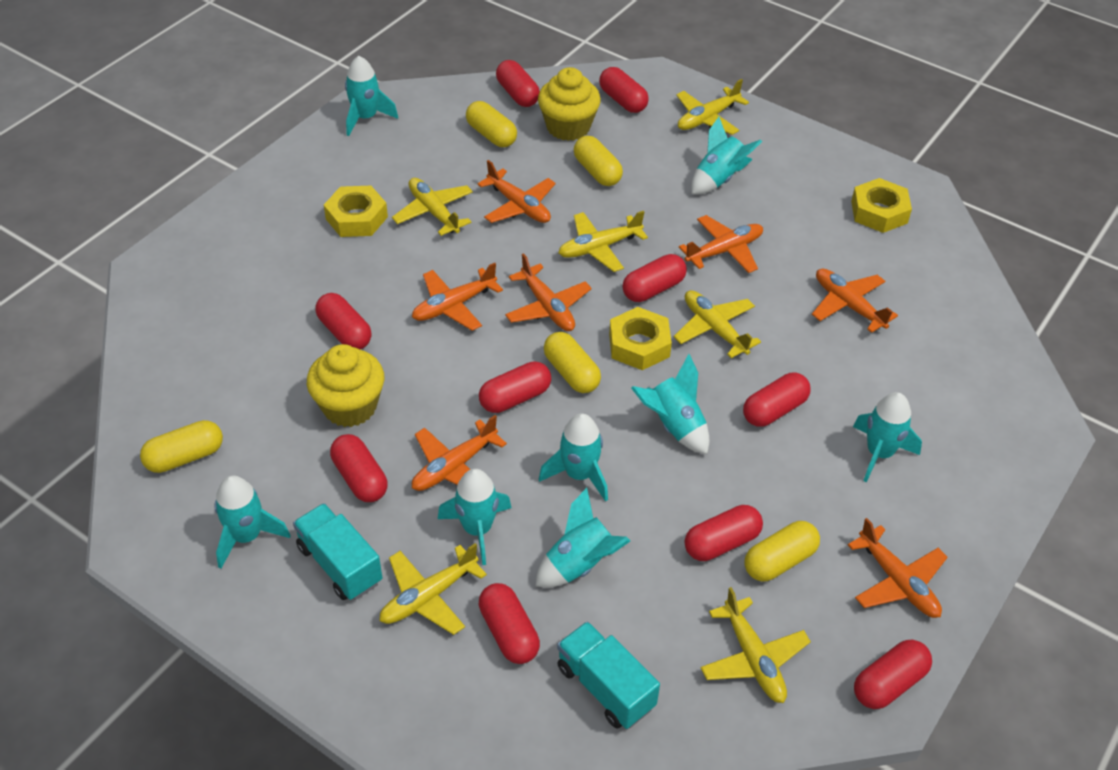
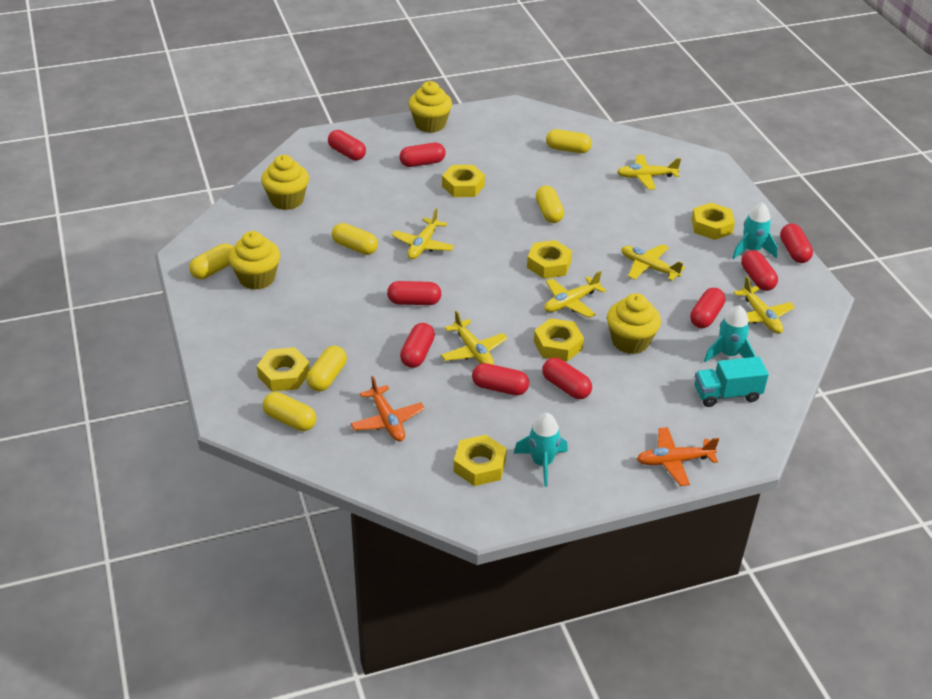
orange plane: 7 -> 2
red capsule: 10 -> 9
turquoise rocket: 8 -> 3
turquoise truck: 2 -> 1
yellow capsule: 5 -> 6
yellow cupcake: 2 -> 4
yellow nut: 3 -> 6

